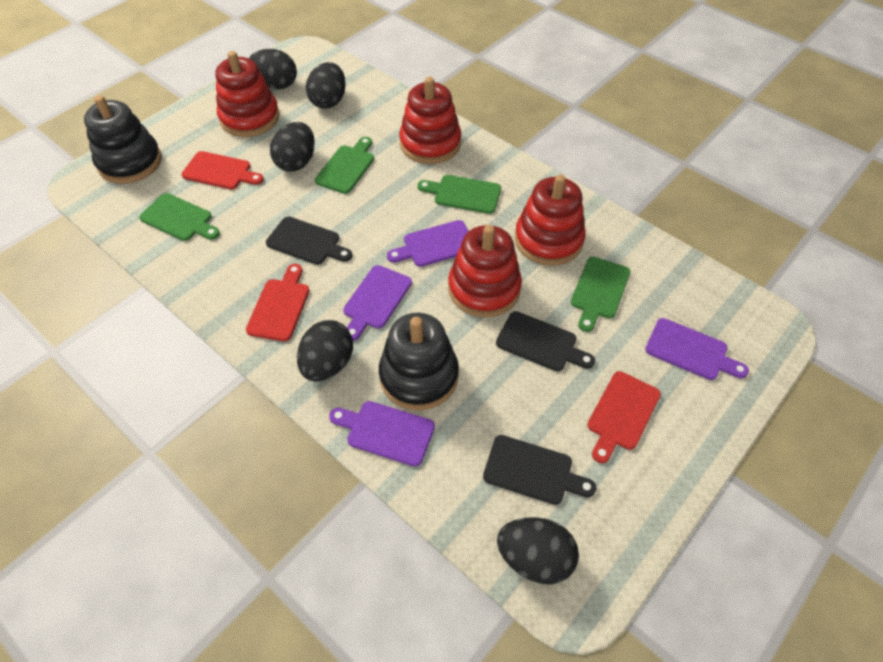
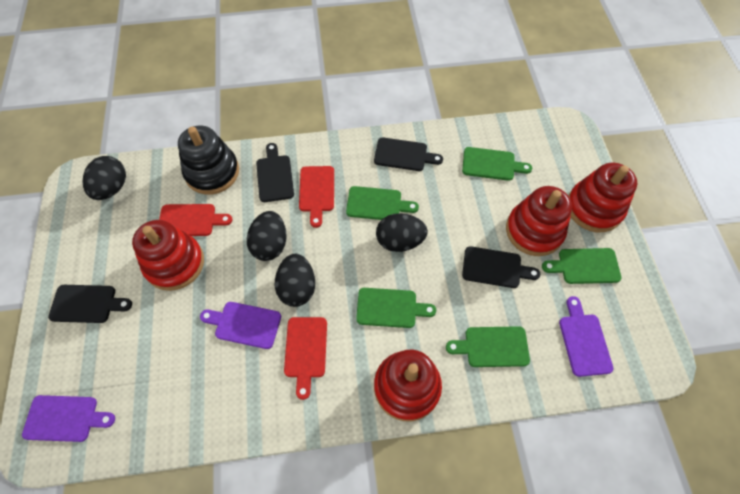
black cutting board: 3 -> 4
black egg: 5 -> 4
black stacking toy: 2 -> 1
green cutting board: 4 -> 5
purple cutting board: 4 -> 3

